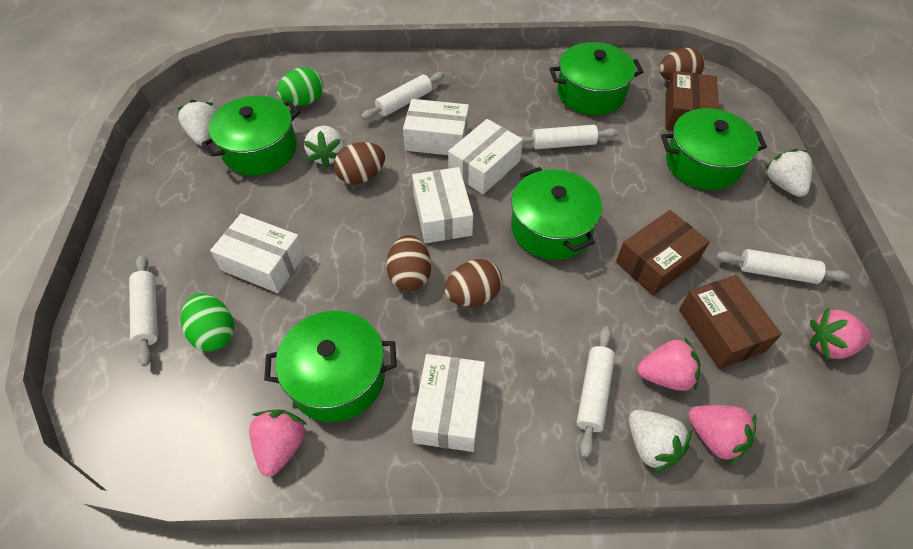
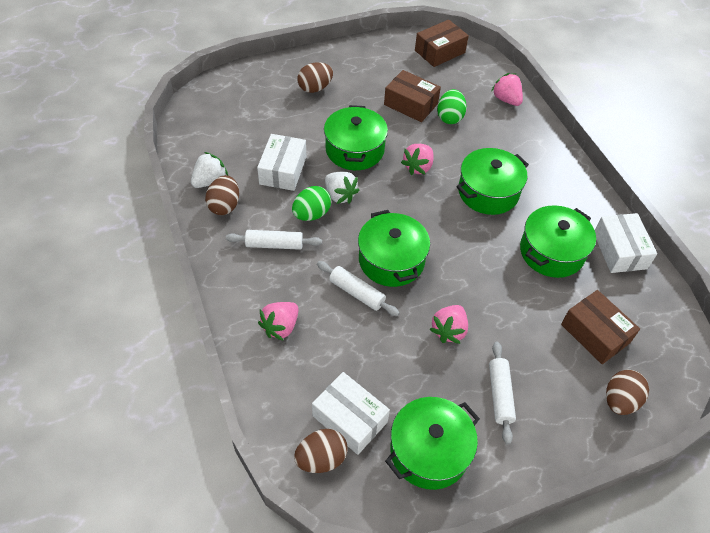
white box: 5 -> 3
white rolling pin: 5 -> 3
white strawberry: 4 -> 2

